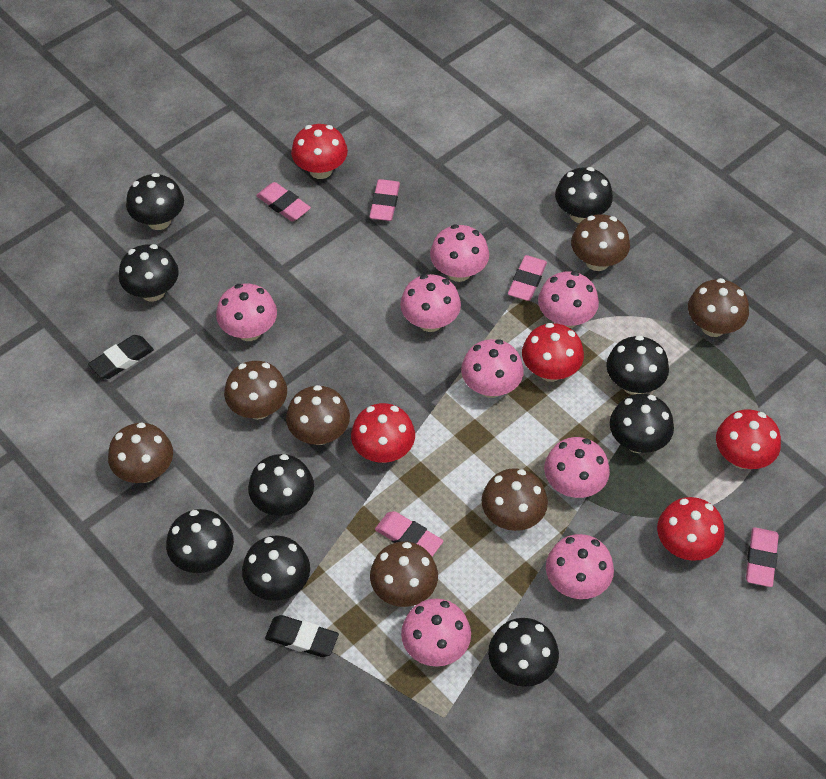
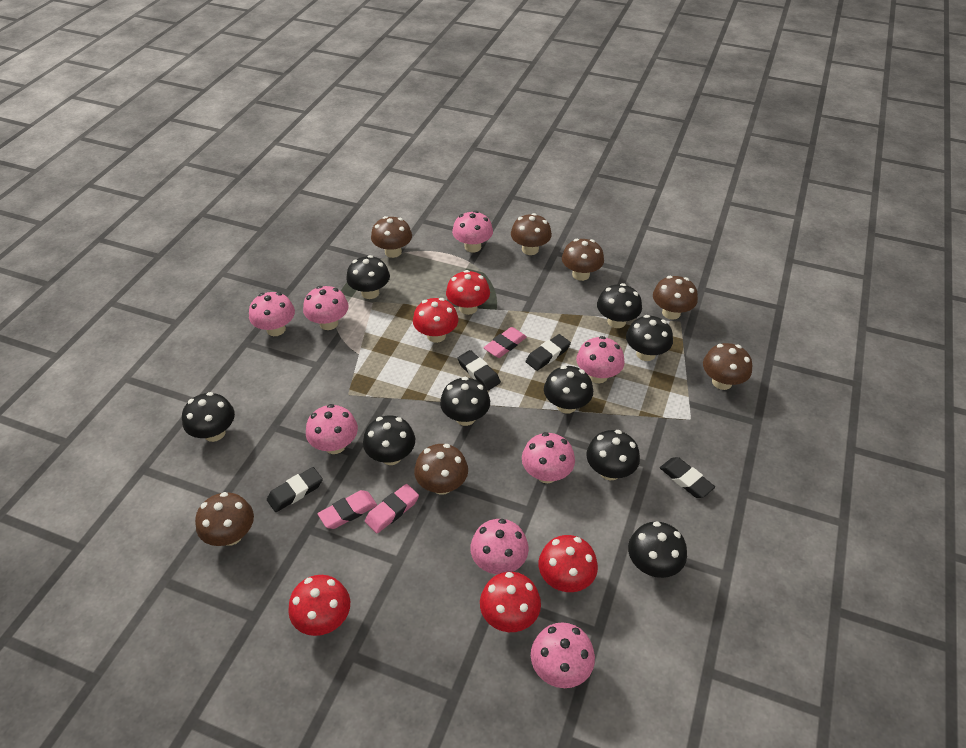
black eraser: 2 -> 4
pink eraser: 5 -> 3

